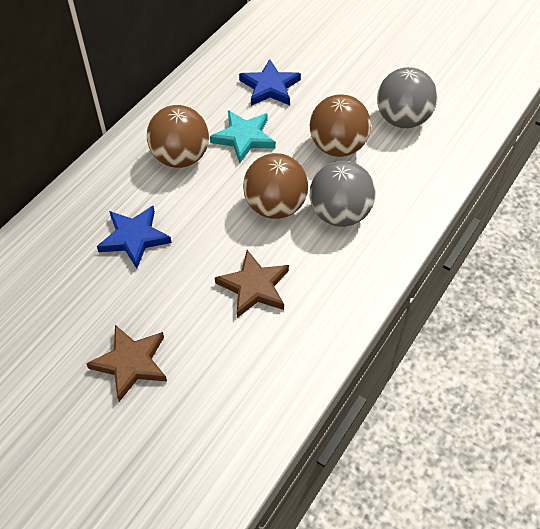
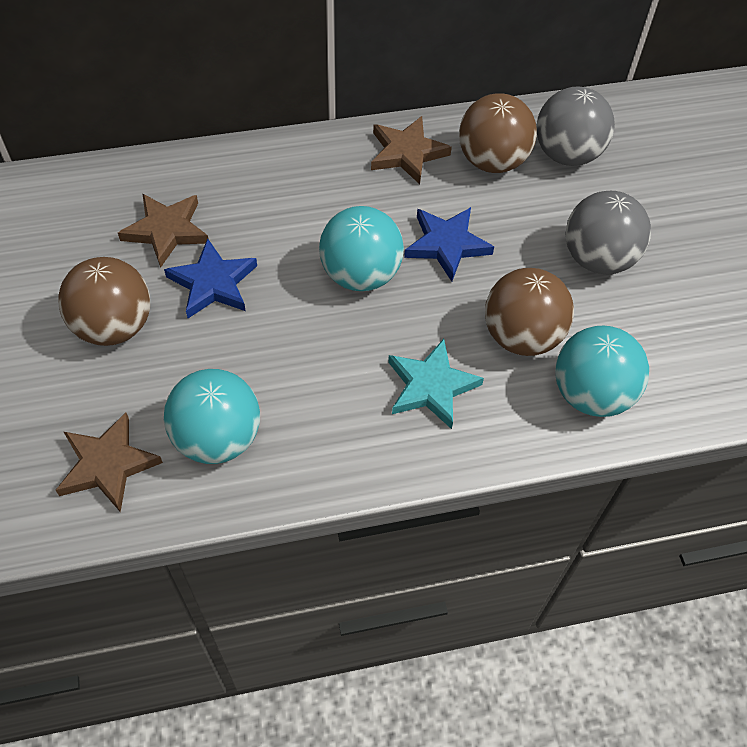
brown star: 2 -> 3
turquoise ball: 0 -> 3

